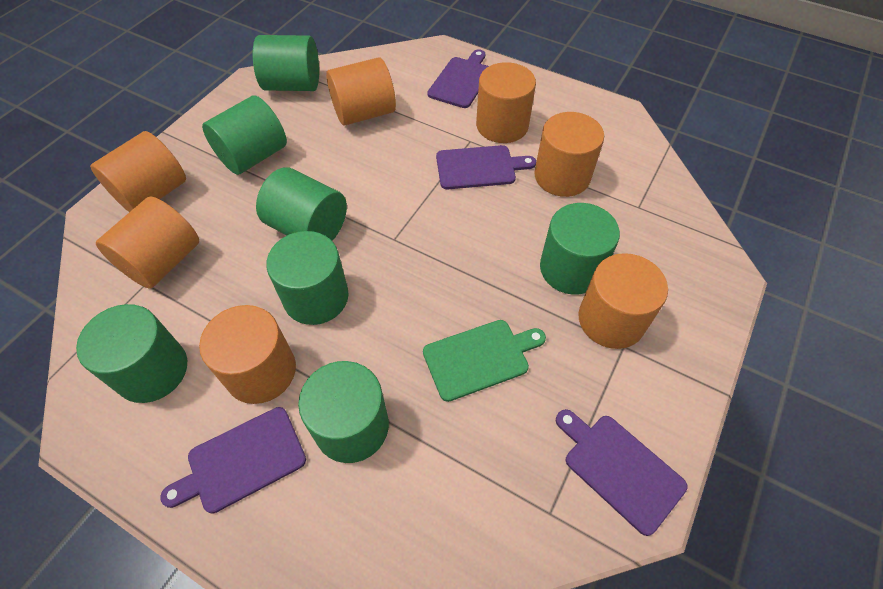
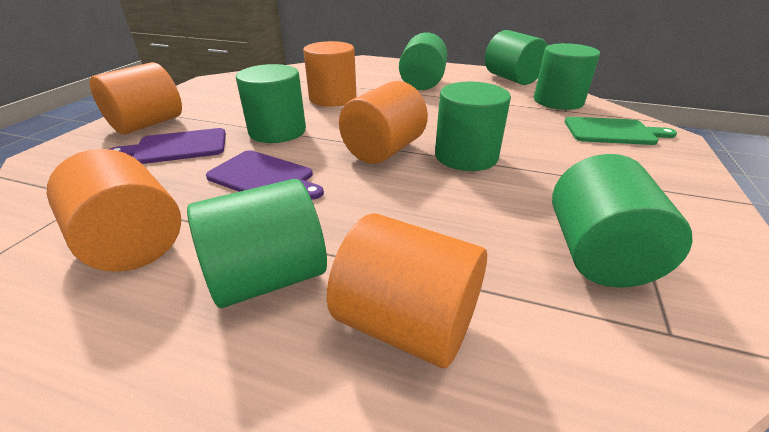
orange cylinder: 7 -> 5
purple cutting board: 4 -> 2

